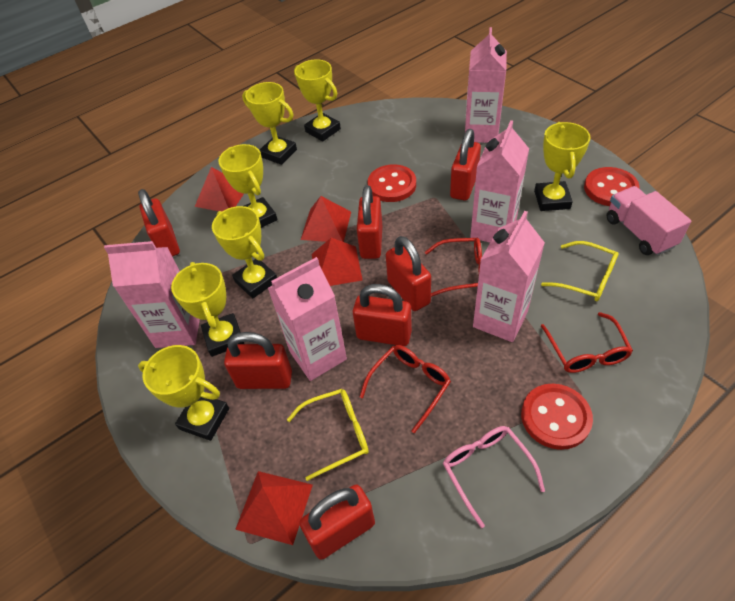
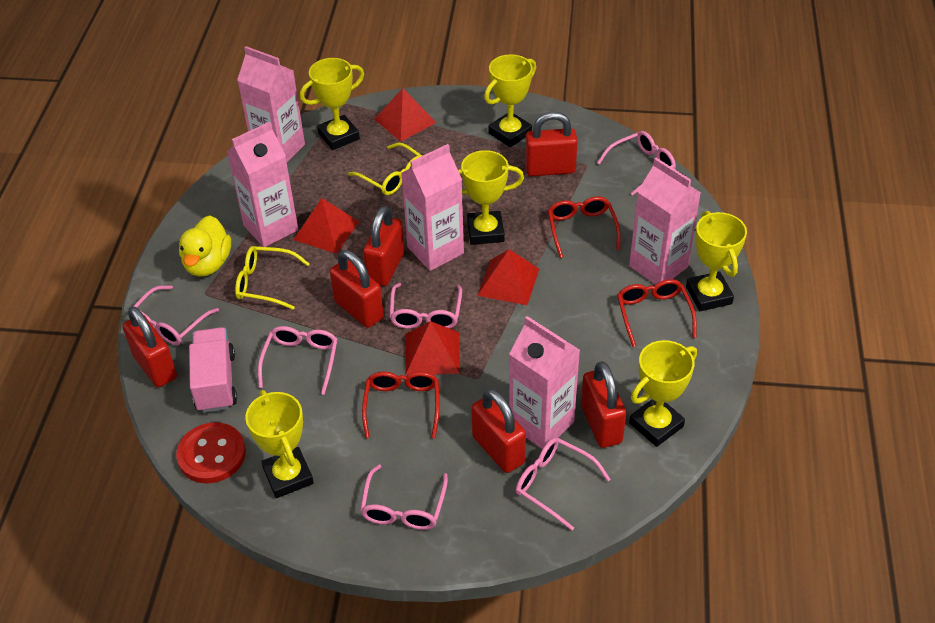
pink glasses: 1 -> 6
red button: 3 -> 1
red padlock: 7 -> 6
yellow duck: 0 -> 1
yellow trophy: 7 -> 6

